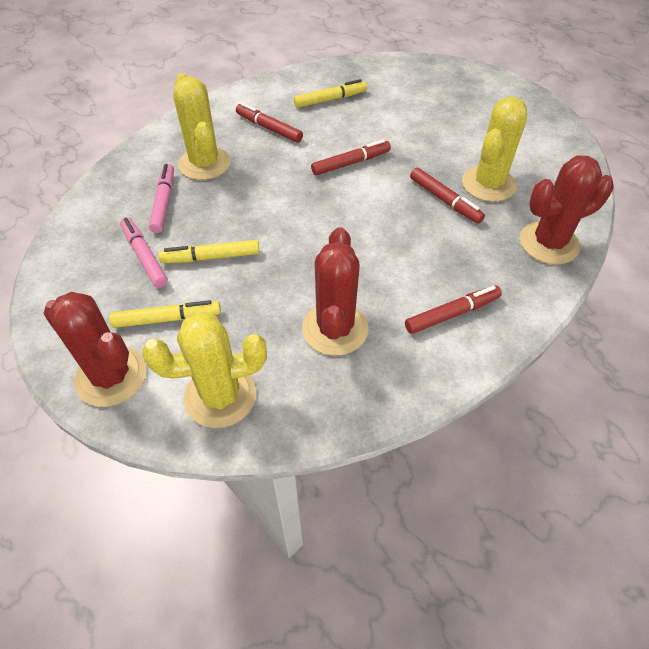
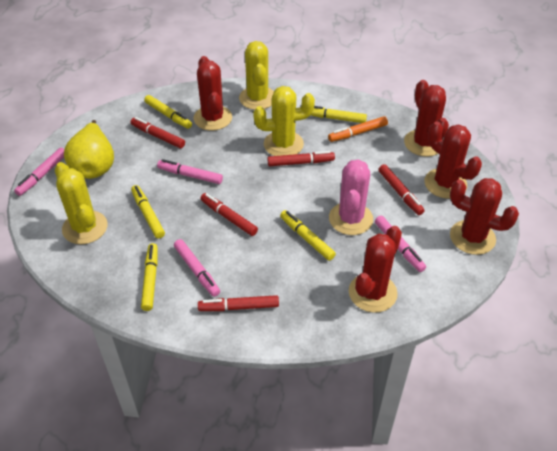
orange marker: 0 -> 1
pink cactus: 0 -> 1
pink marker: 2 -> 4
red cactus: 3 -> 5
red marker: 4 -> 5
yellow marker: 3 -> 5
yellow pear: 0 -> 1

